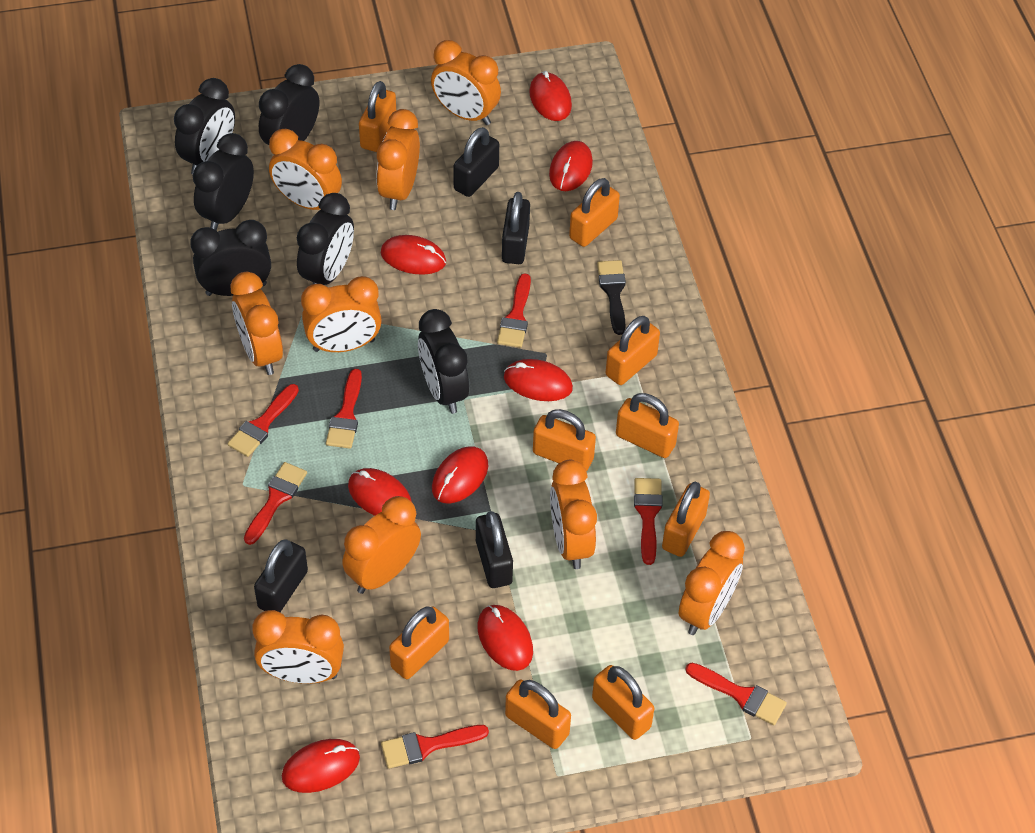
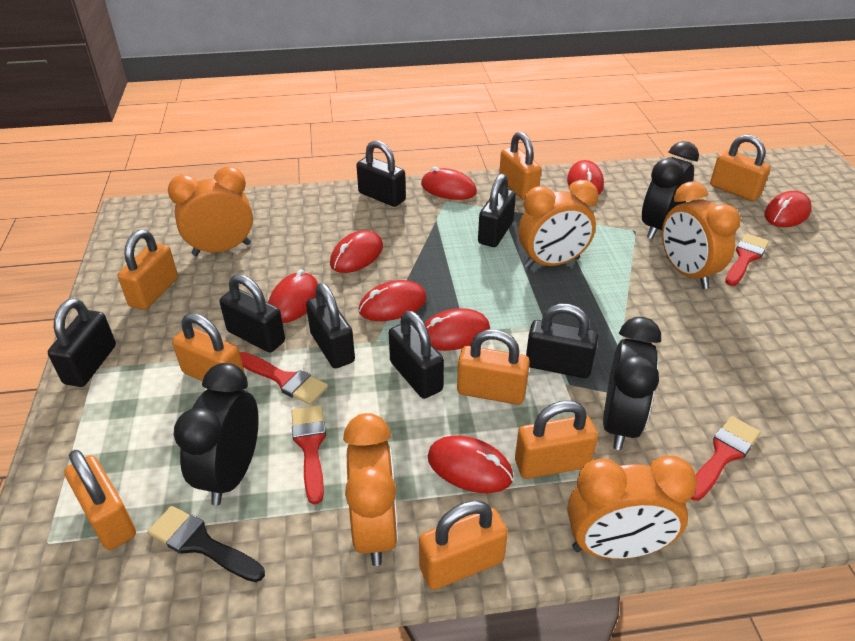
black clock: 6 -> 3
black padlock: 4 -> 7
orange clock: 9 -> 5
orange padlock: 9 -> 8
red brush: 7 -> 4

